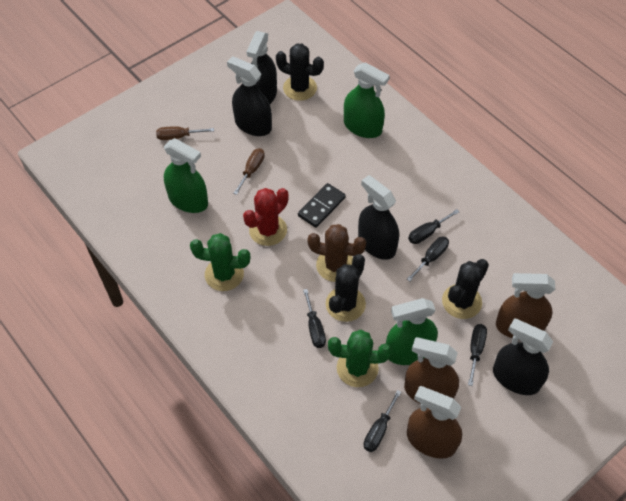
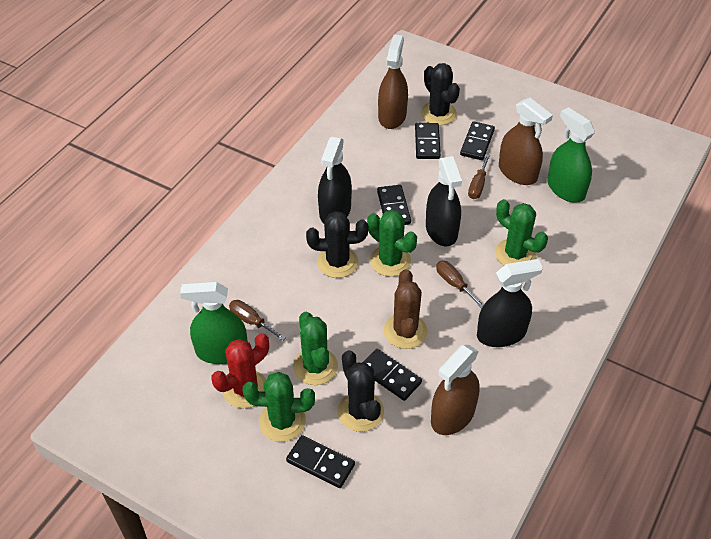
black domino: 1 -> 5
black screwdriver: 5 -> 0
black spray bottle: 4 -> 3
brown screwdriver: 2 -> 3
green cactus: 2 -> 4
green spray bottle: 3 -> 2

